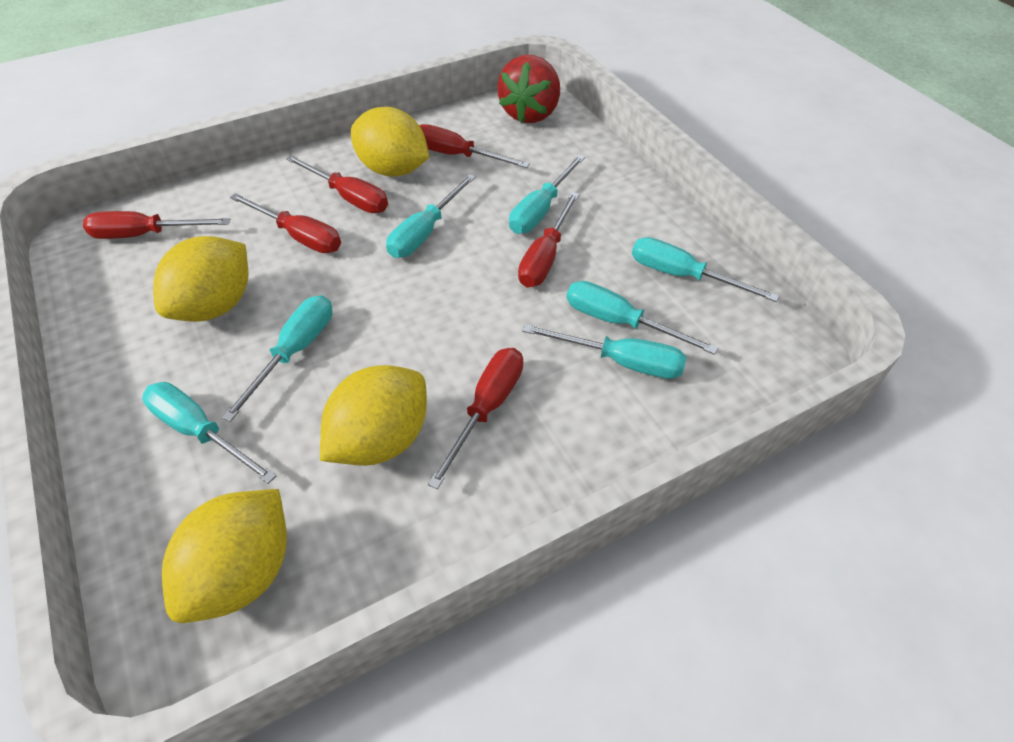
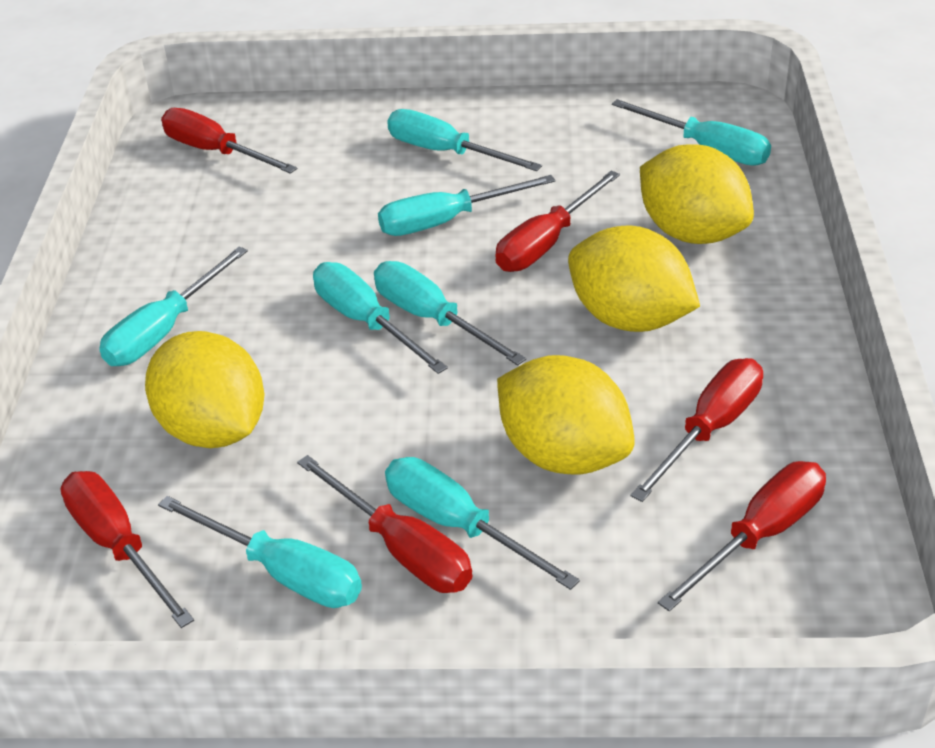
red strawberry: 1 -> 0
turquoise screwdriver: 7 -> 8

